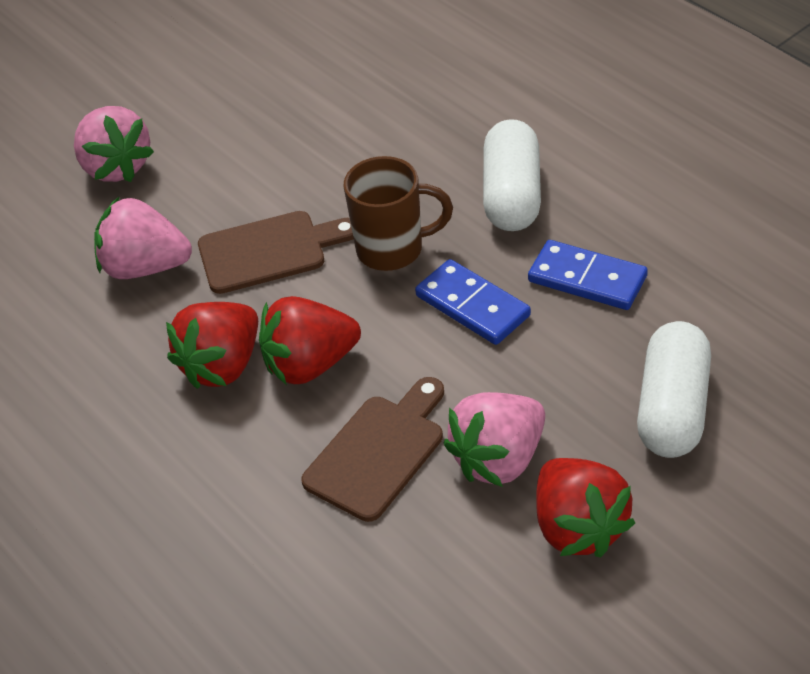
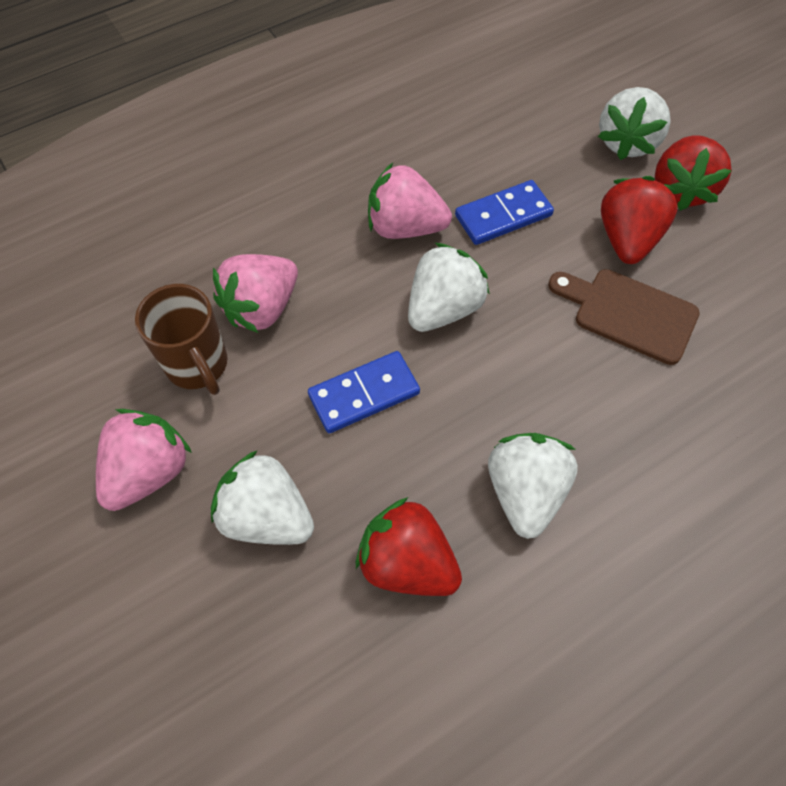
brown cutting board: 2 -> 1
white capsule: 2 -> 0
white strawberry: 0 -> 4

